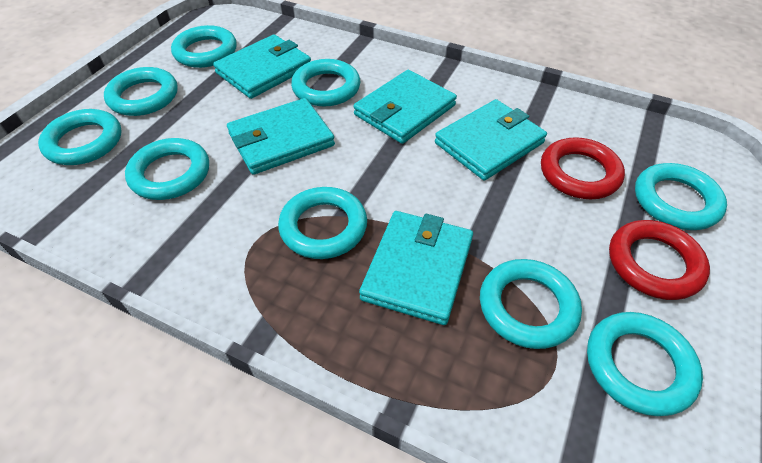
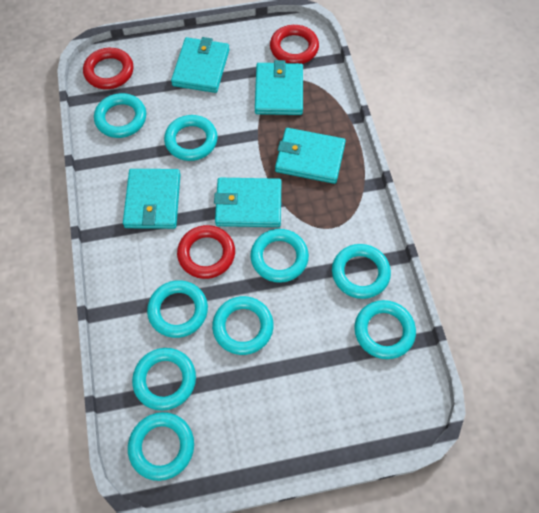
red ring: 2 -> 3

